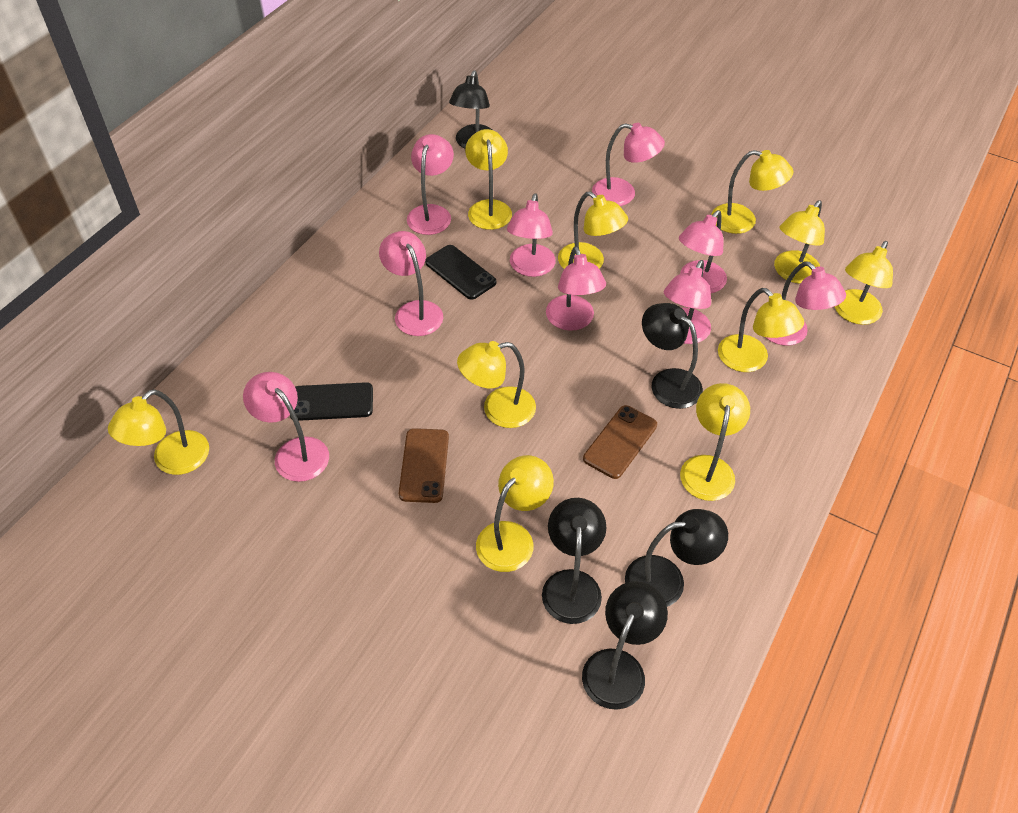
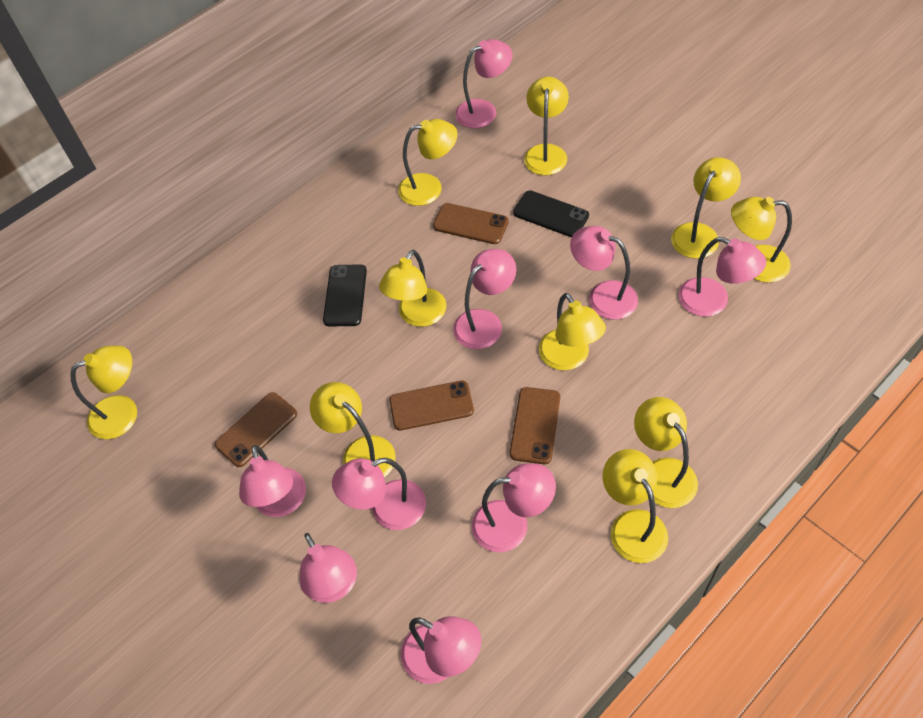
black lamp: 5 -> 0
brown phone: 2 -> 4

